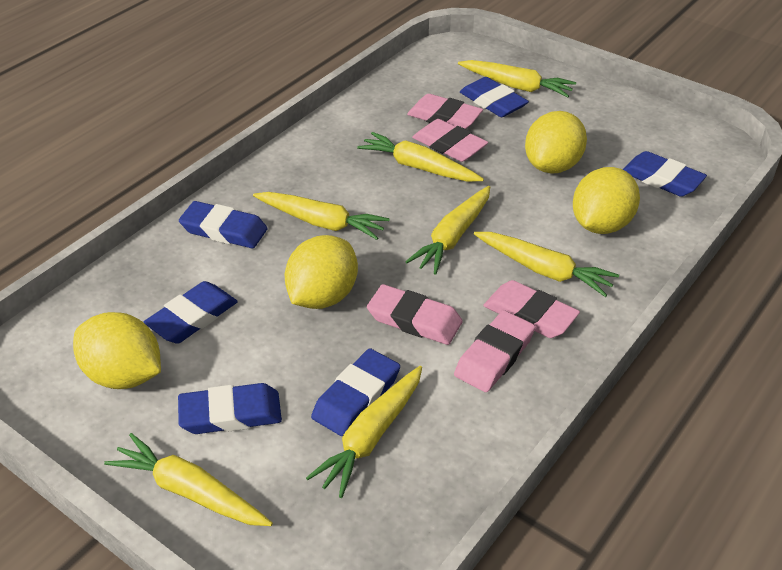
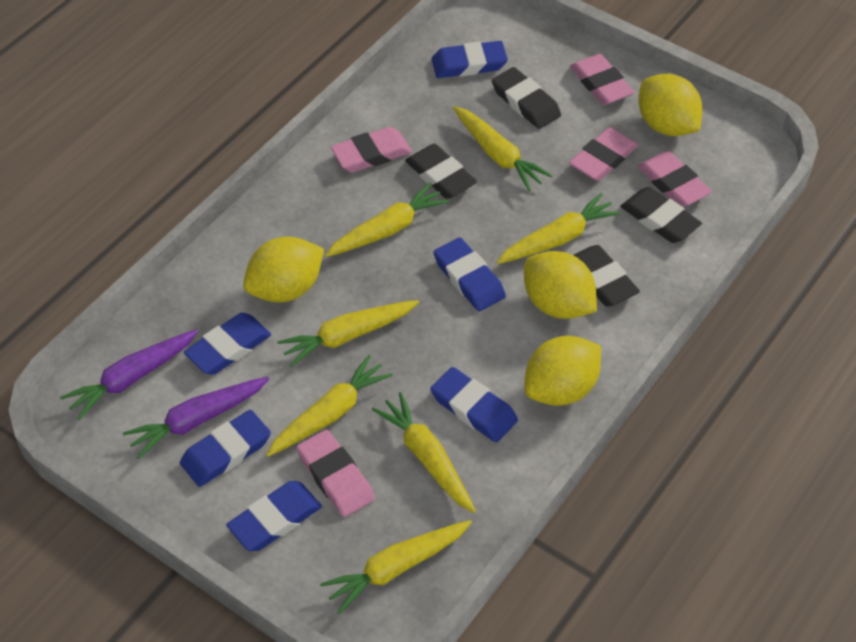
black eraser: 0 -> 4
purple carrot: 0 -> 2

